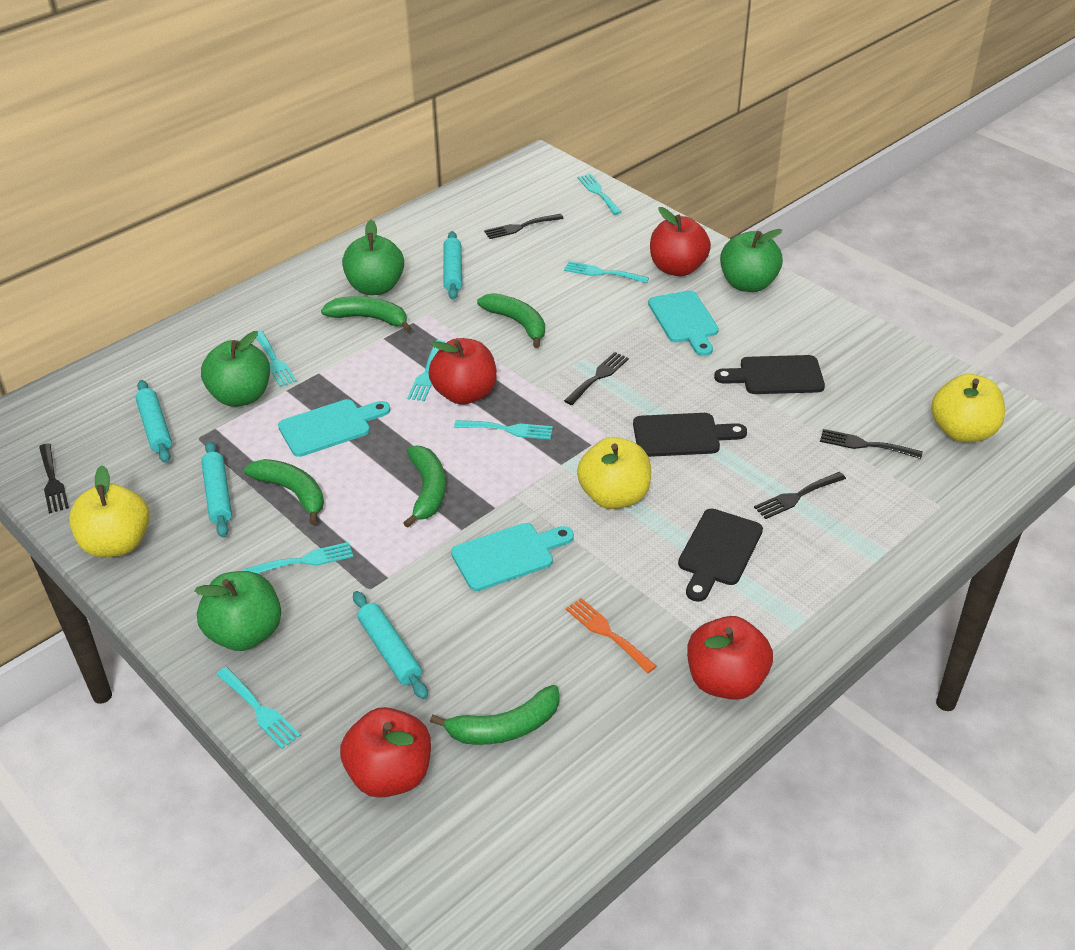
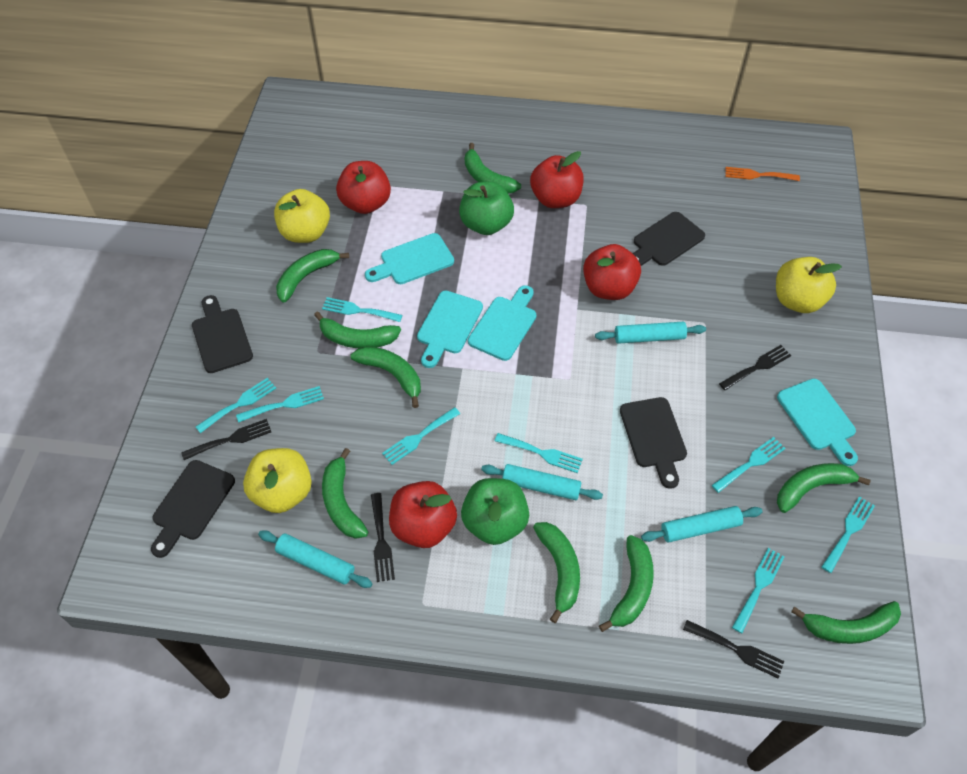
black cutting board: 3 -> 4
black fork: 5 -> 4
green apple: 4 -> 2
green banana: 5 -> 9
turquoise cutting board: 3 -> 4
turquoise fork: 7 -> 8

